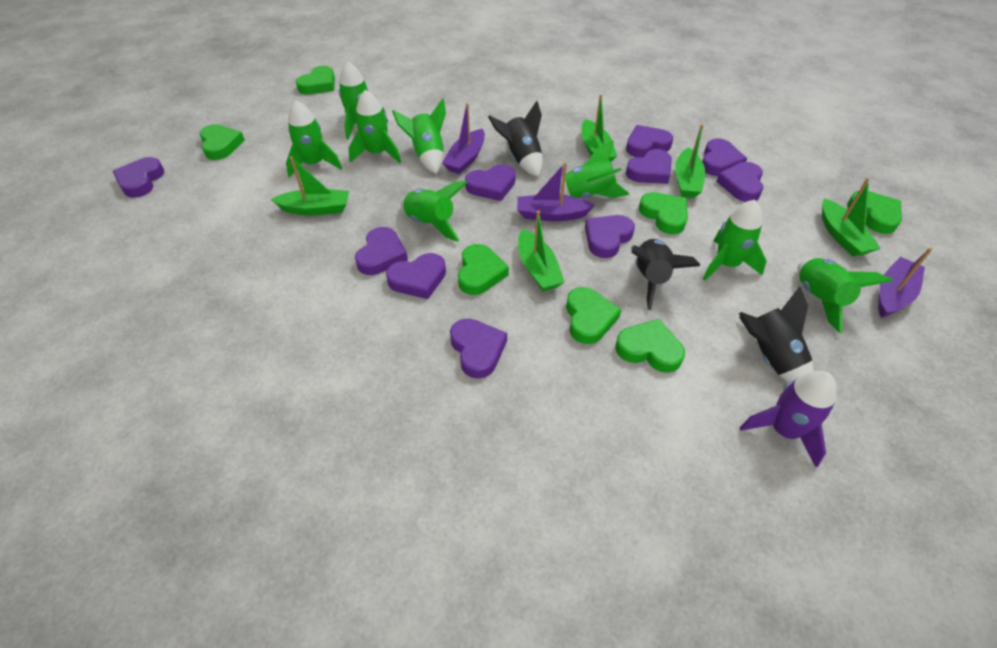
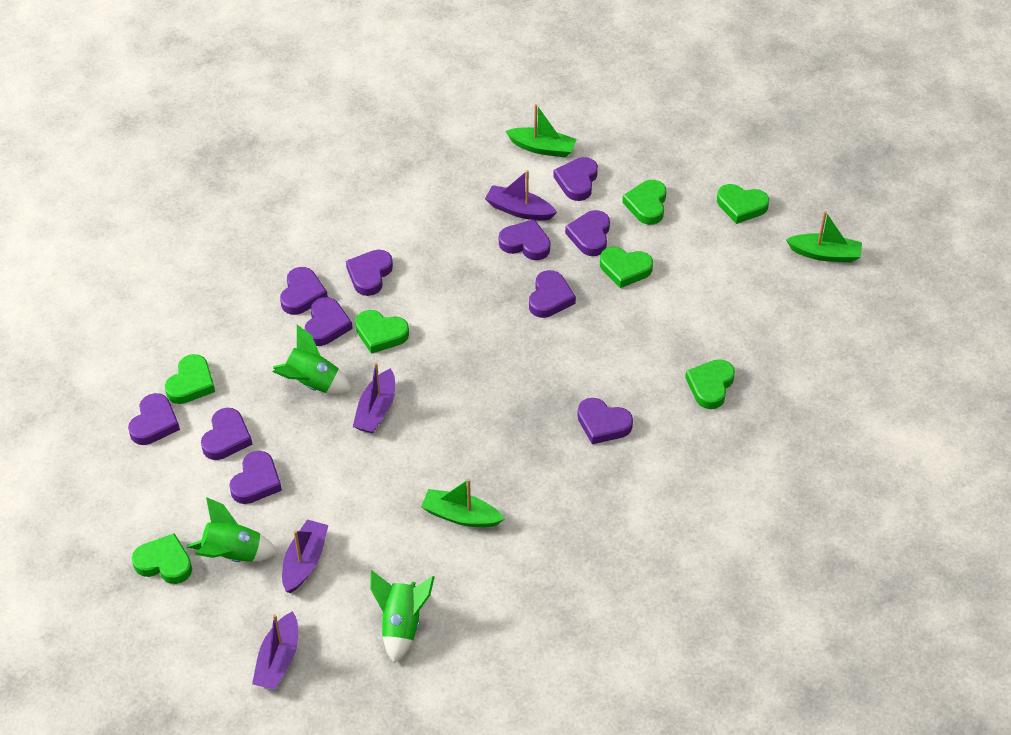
black rocket: 3 -> 0
green boat: 5 -> 3
green rocket: 8 -> 3
purple boat: 3 -> 4
purple heart: 10 -> 11
purple rocket: 1 -> 0

